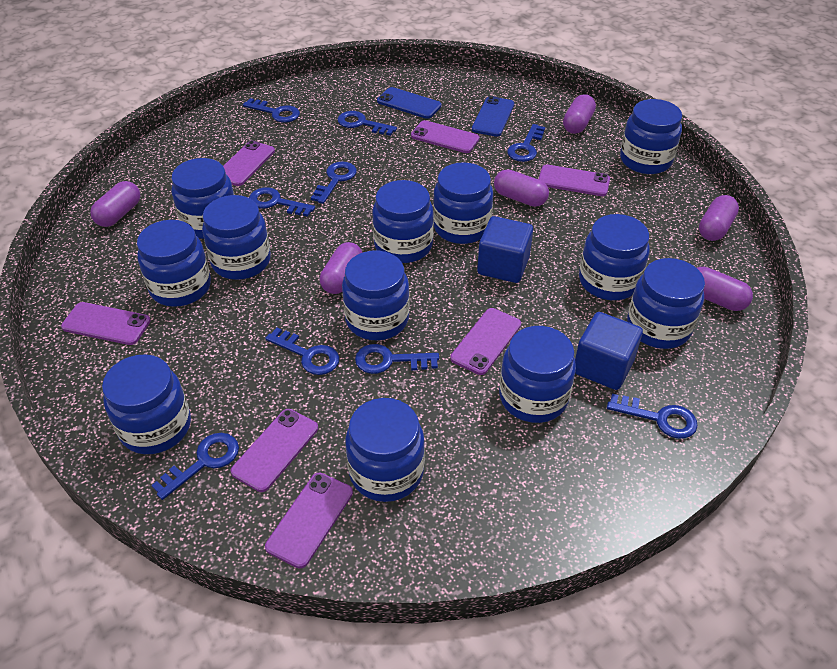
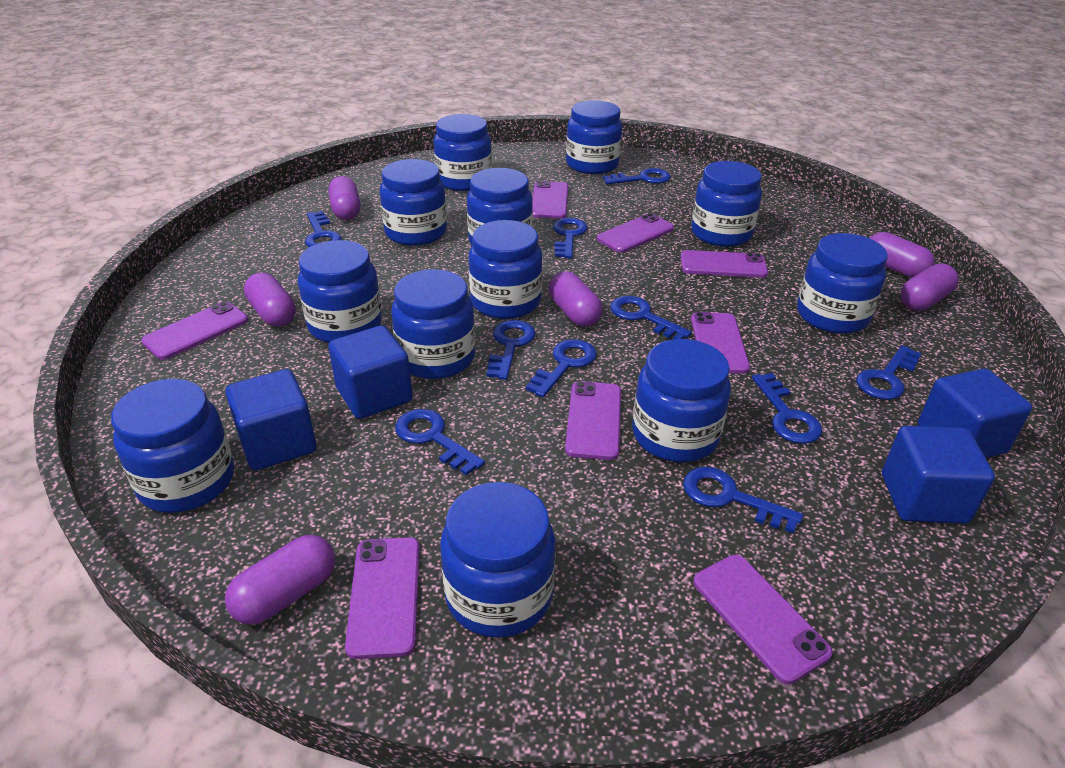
blue cube: 2 -> 4
blue key: 9 -> 10
blue phone: 2 -> 0
purple phone: 7 -> 8

